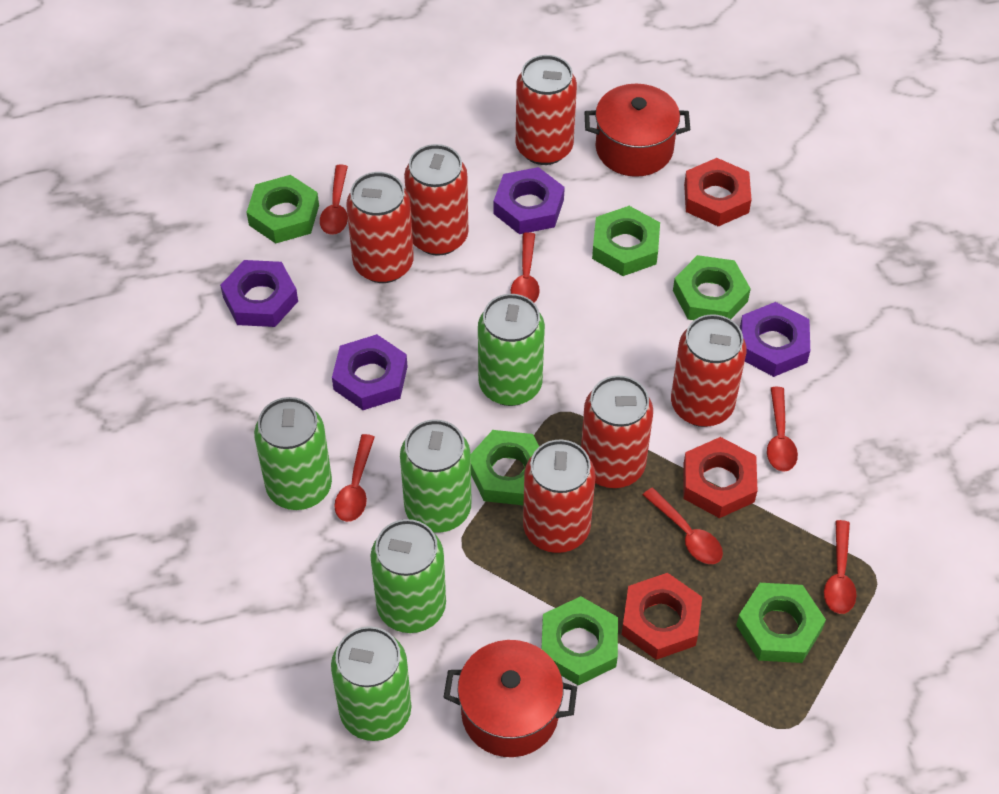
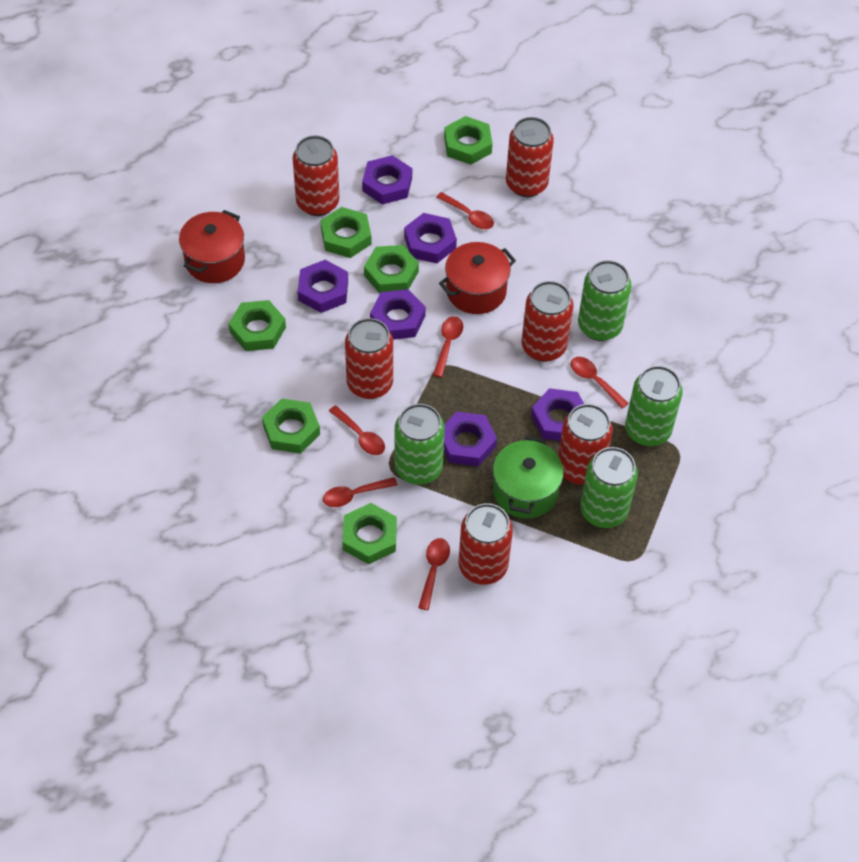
green can: 5 -> 4
green pot: 0 -> 1
purple nut: 4 -> 6
red nut: 3 -> 0

